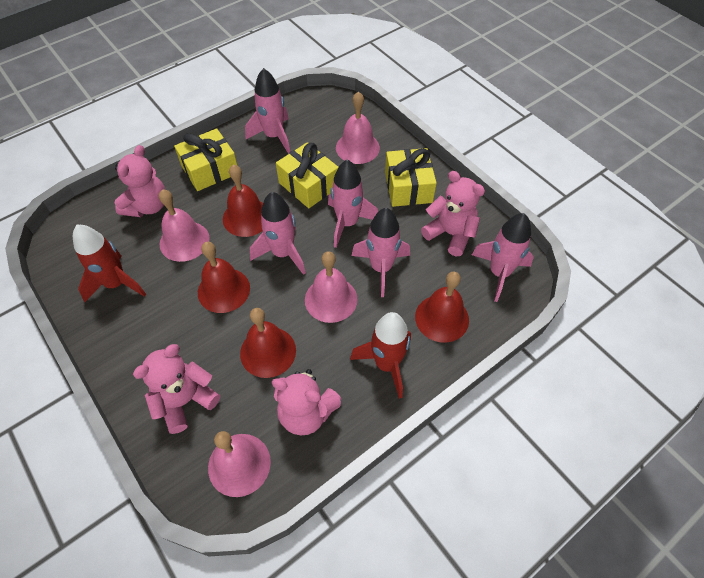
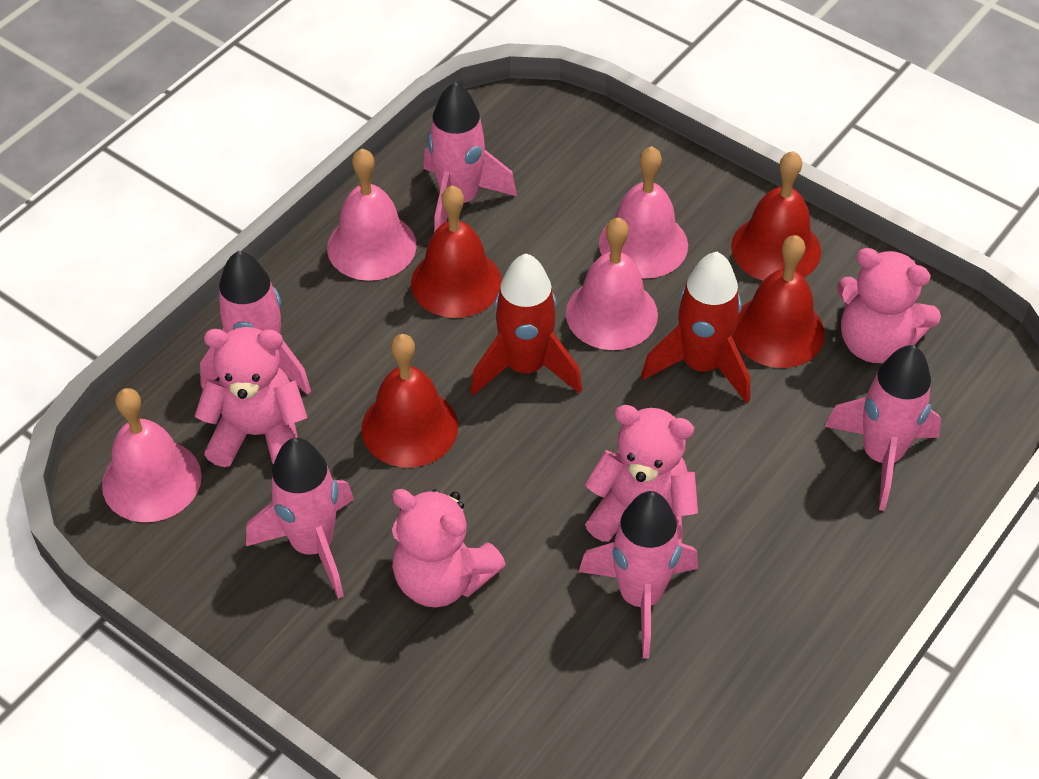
yellow gift: 3 -> 0

